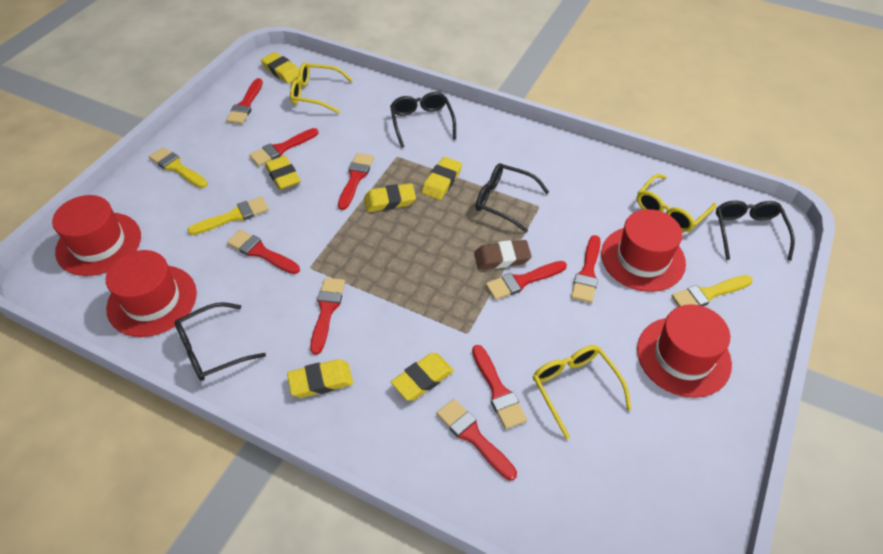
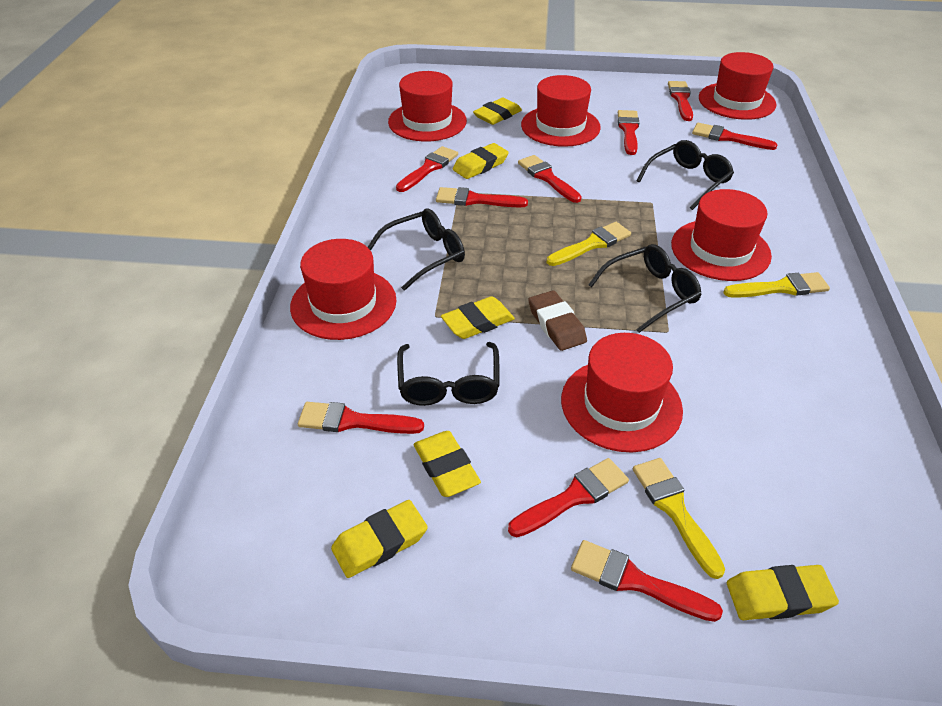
red hat: 4 -> 6
yellow glasses: 3 -> 0

